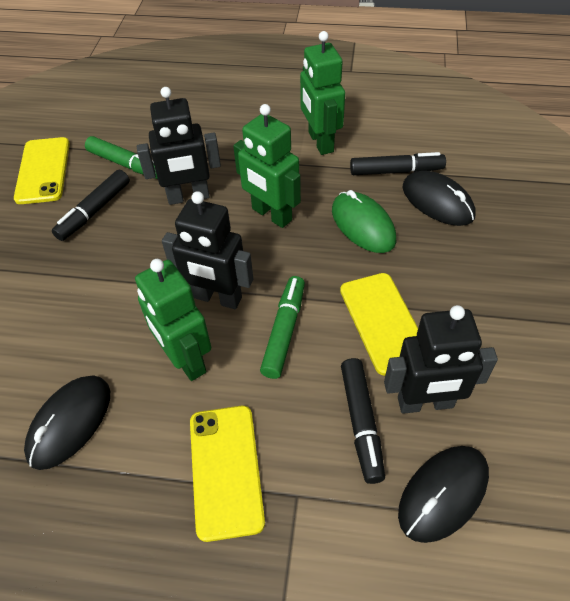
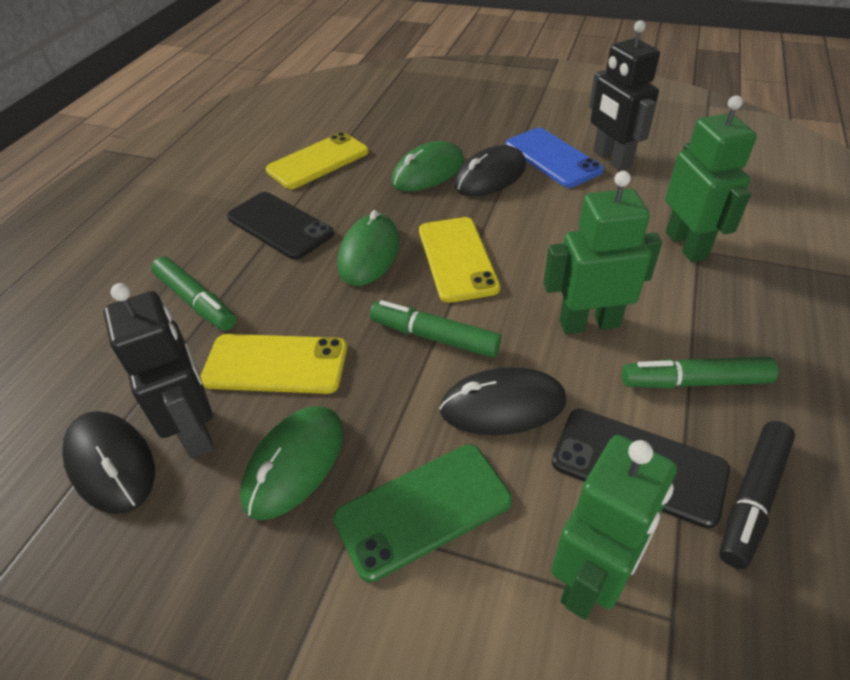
black marker: 3 -> 1
black phone: 0 -> 2
black robot: 3 -> 2
blue phone: 0 -> 1
green marker: 2 -> 3
green mouse: 1 -> 3
green phone: 0 -> 1

